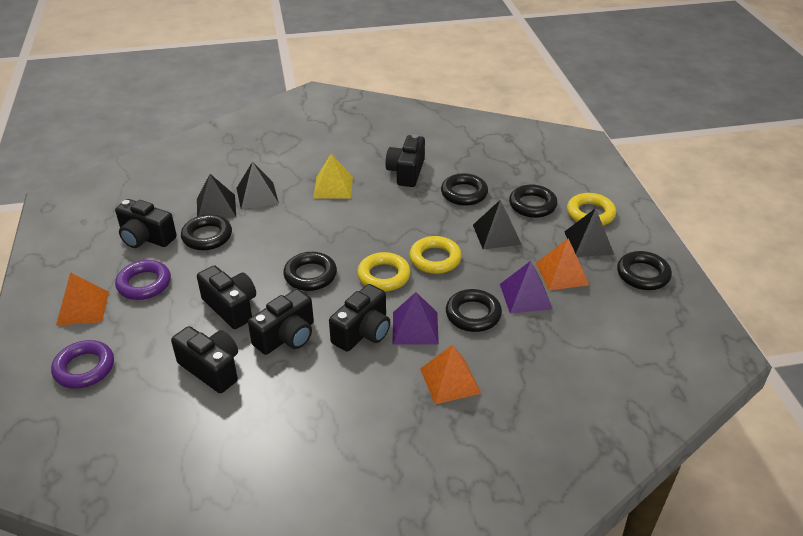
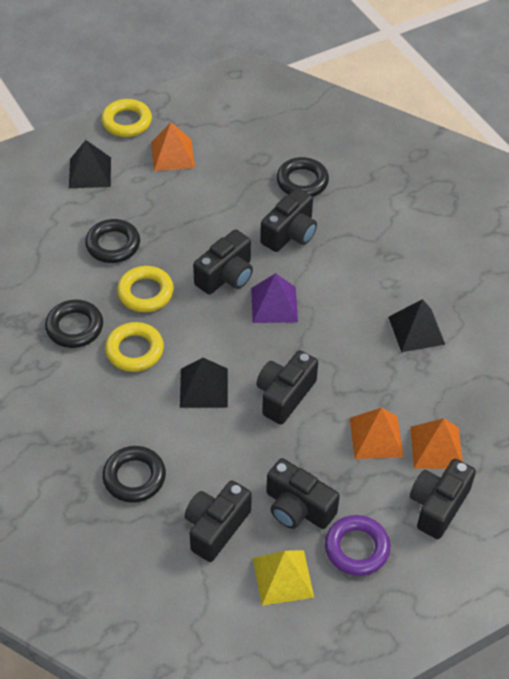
black pyramid: 4 -> 3
black ring: 6 -> 4
purple pyramid: 2 -> 1
purple ring: 2 -> 1

